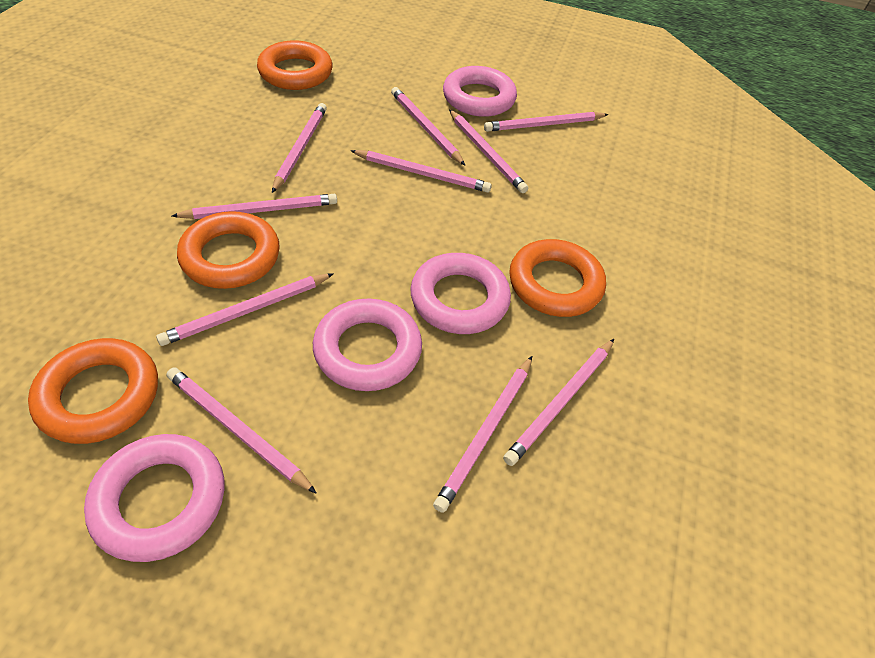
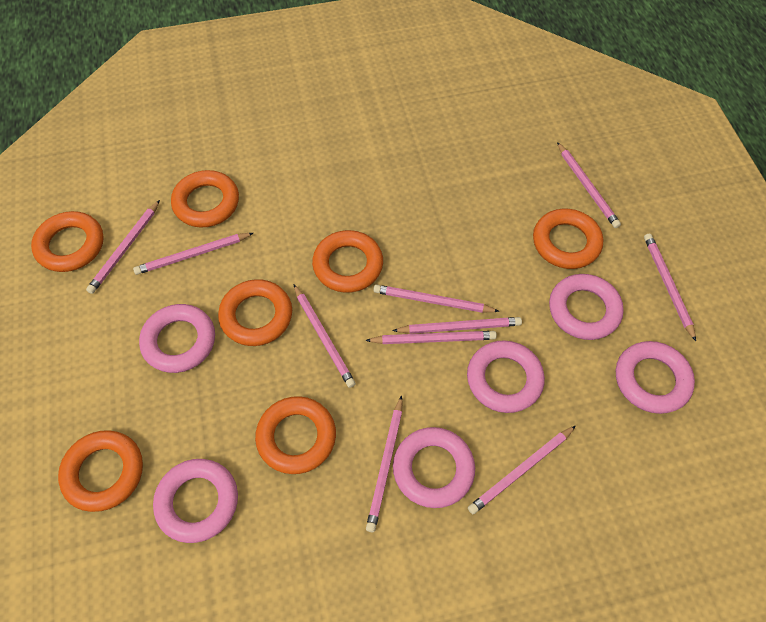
orange ring: 4 -> 7
pink ring: 4 -> 6

